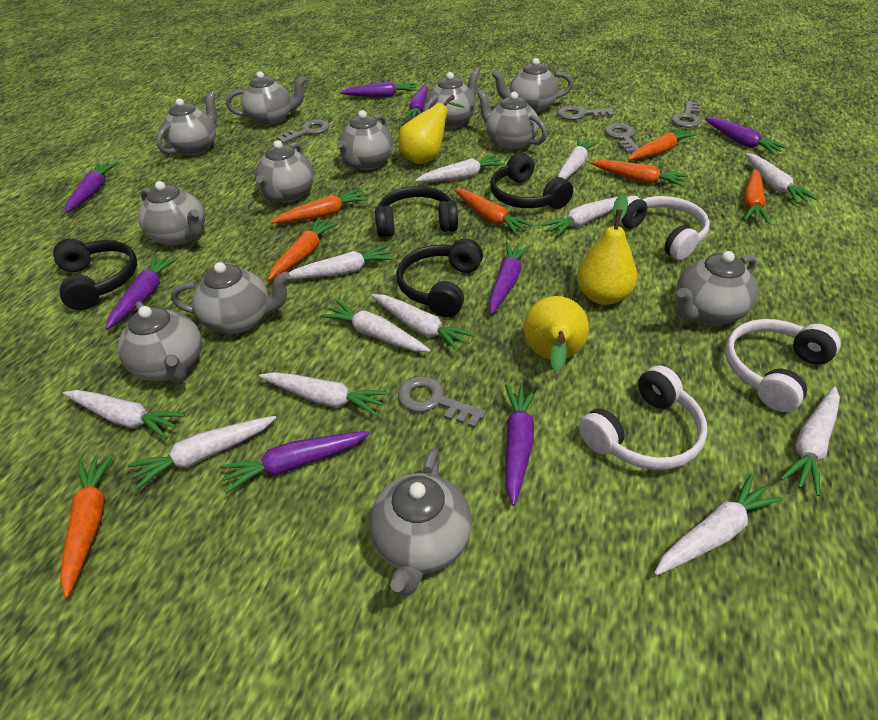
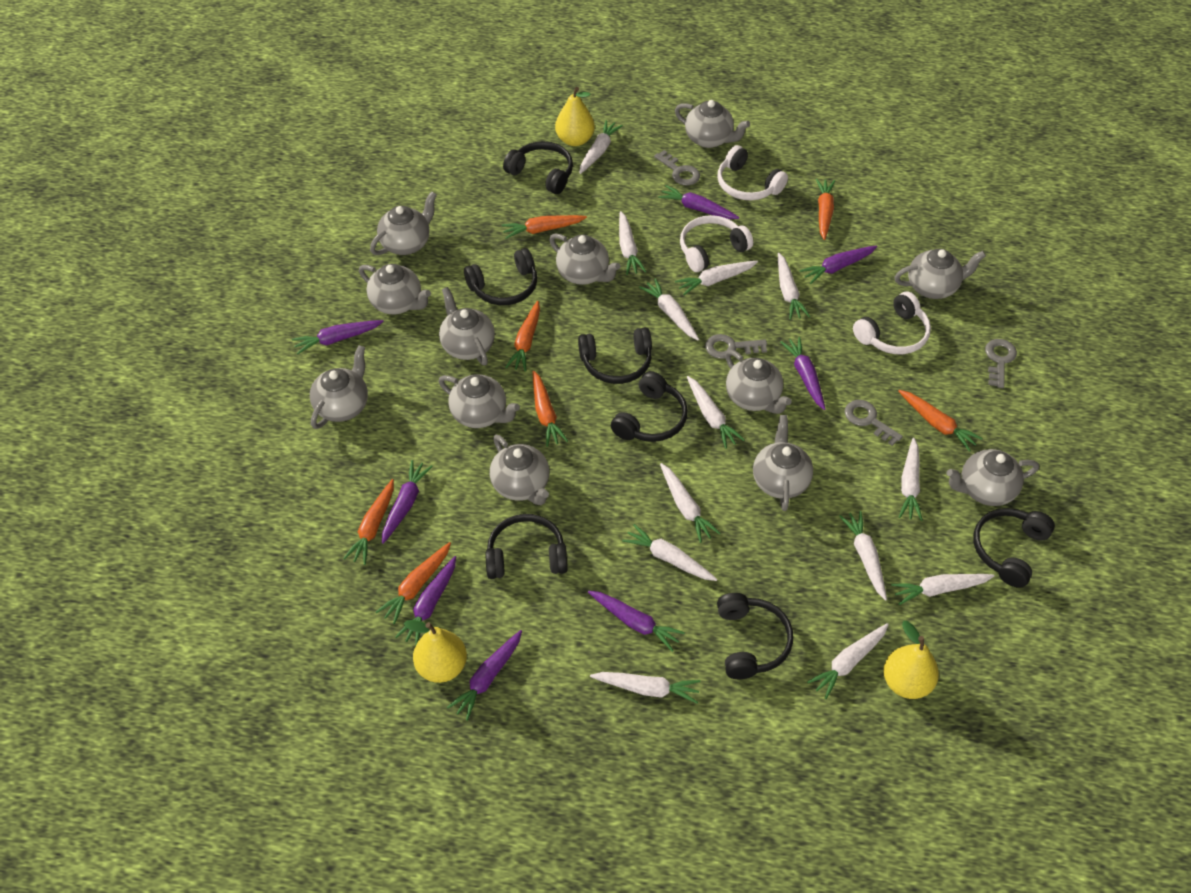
black headphones: 4 -> 7
grey key: 5 -> 4
white carrot: 12 -> 13

